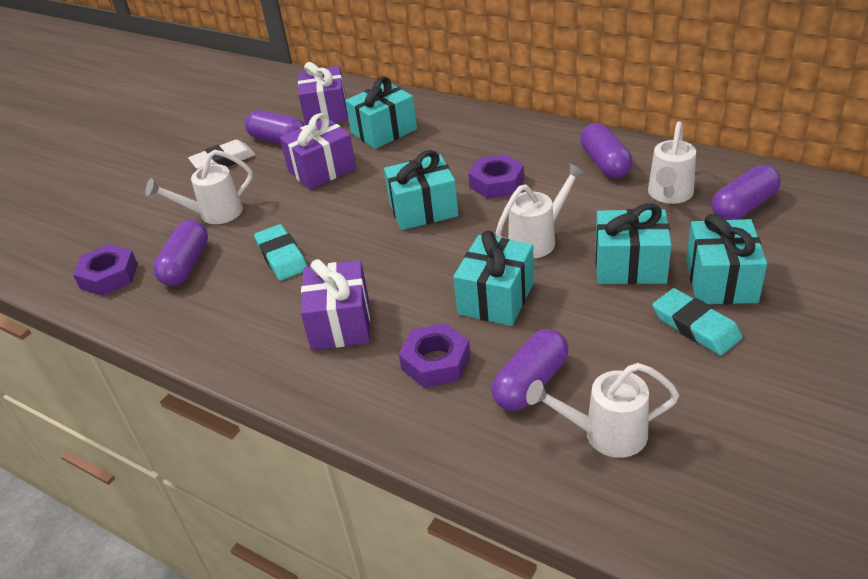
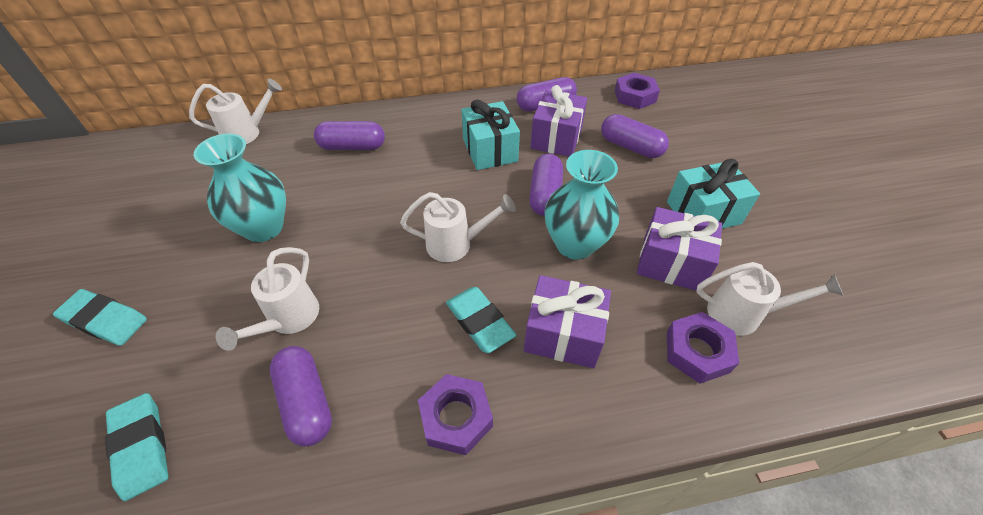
turquoise eraser: 2 -> 3
turquoise gift: 5 -> 2
turquoise vase: 0 -> 2
white eraser: 1 -> 0

